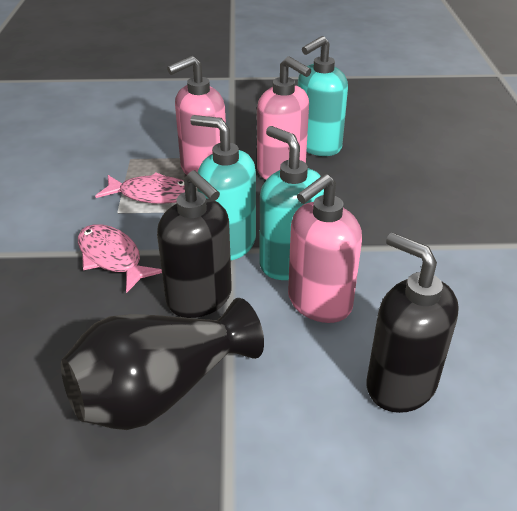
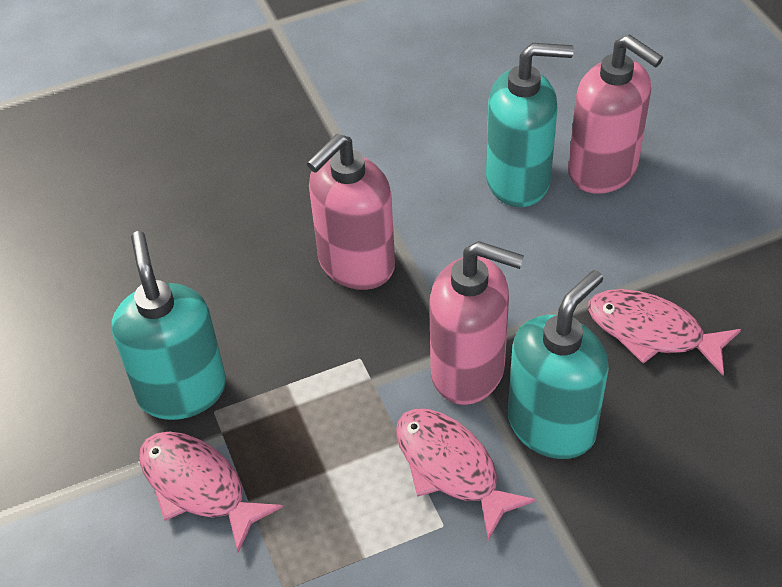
black soap dispenser: 2 -> 0
black vase: 1 -> 0
pink fish: 2 -> 3

